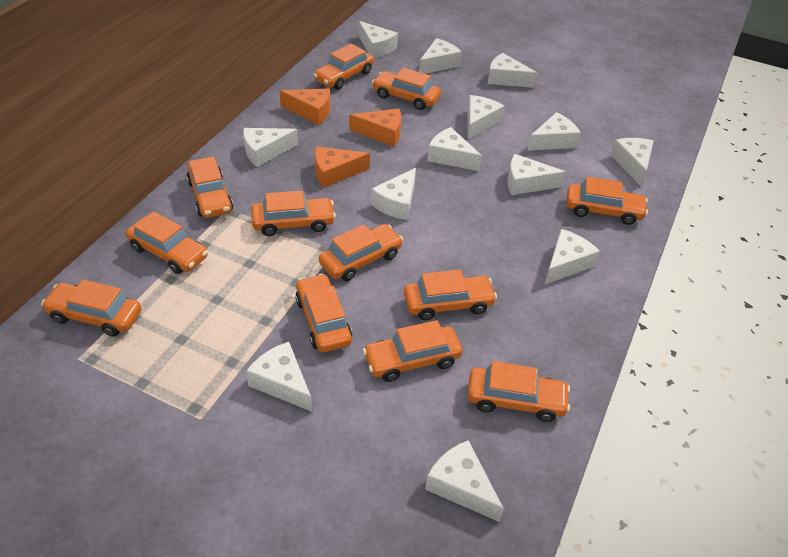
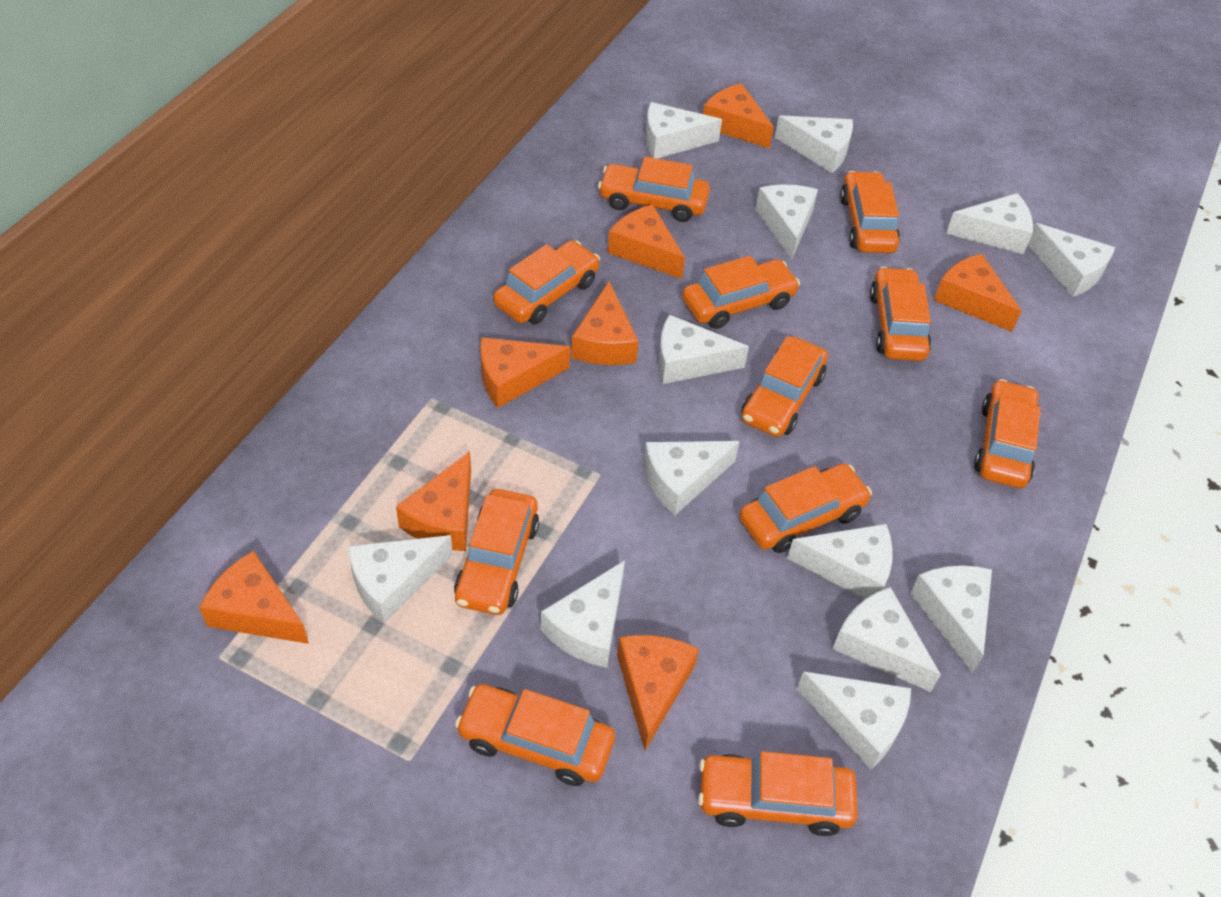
orange car: 12 -> 11
orange cheese: 3 -> 8

